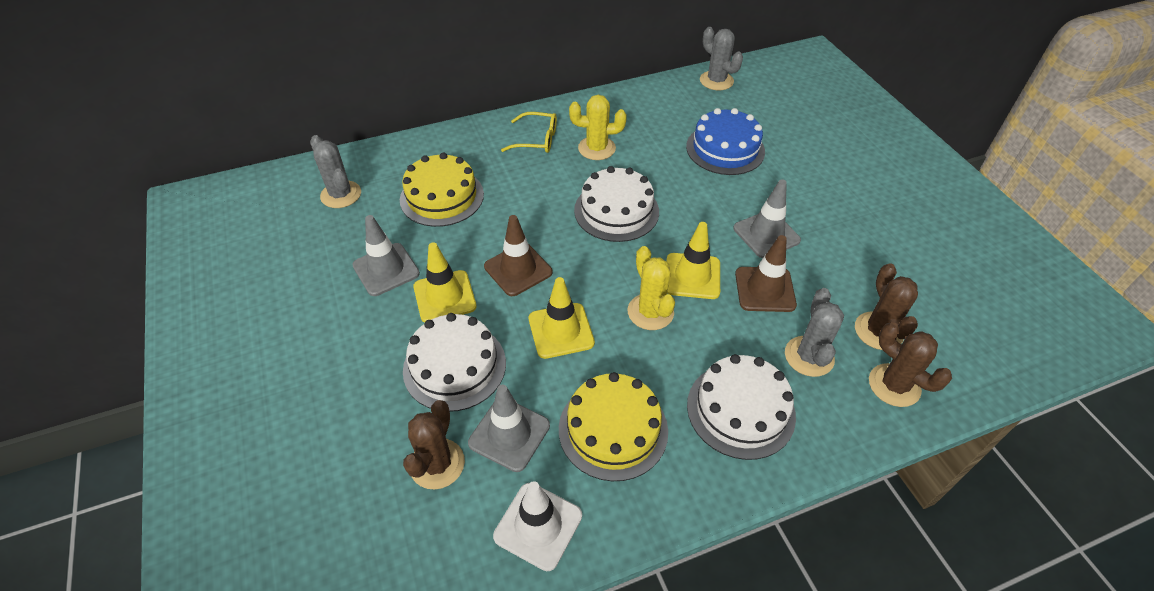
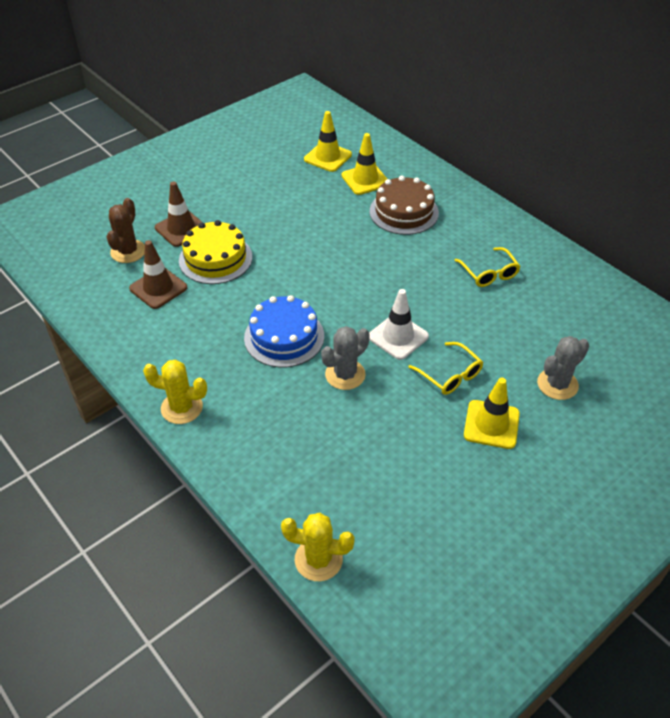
brown cactus: 3 -> 1
brown cake: 0 -> 1
grey cactus: 3 -> 2
grey traffic cone: 3 -> 0
white cake: 3 -> 0
yellow cake: 2 -> 1
yellow glasses: 1 -> 2

